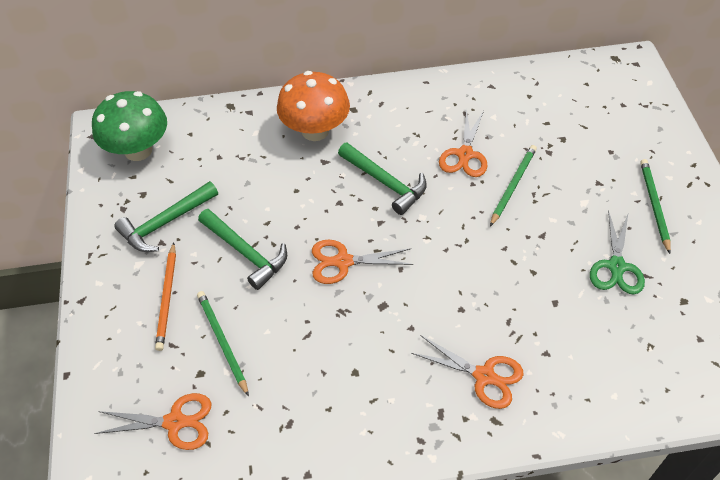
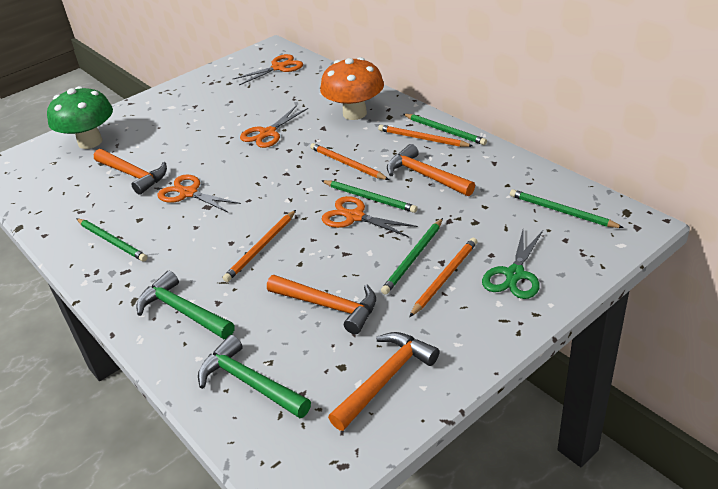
green hammer: 3 -> 2
green pencil: 3 -> 5
orange hammer: 0 -> 4
orange pencil: 1 -> 4

